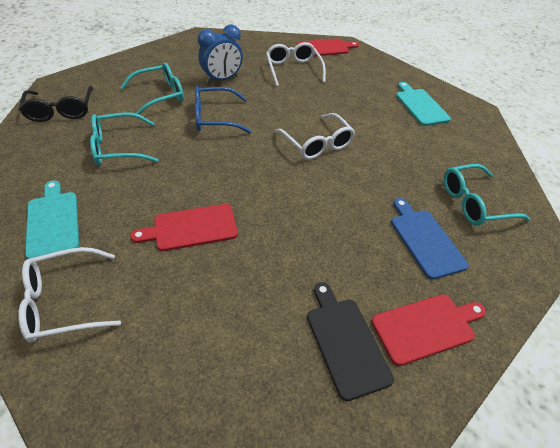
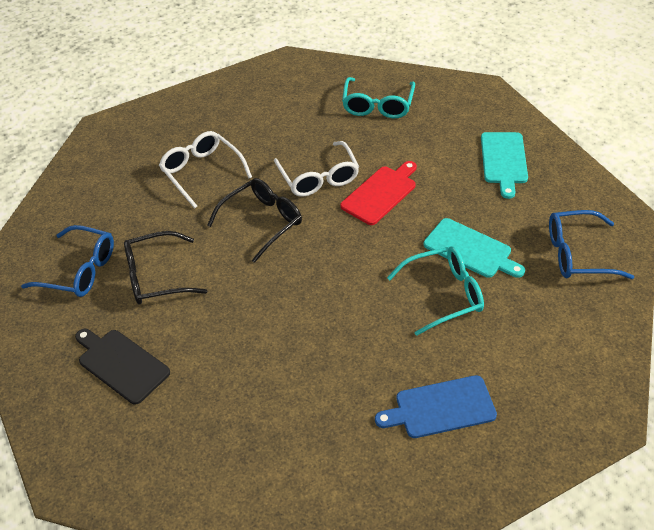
black glasses: 1 -> 2
blue clock: 1 -> 0
blue glasses: 1 -> 2
red cutting board: 3 -> 1
turquoise glasses: 3 -> 2
white glasses: 3 -> 2

